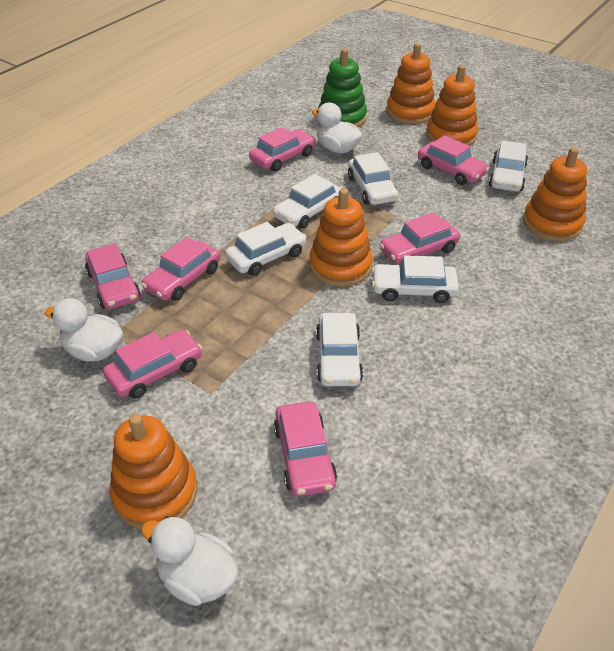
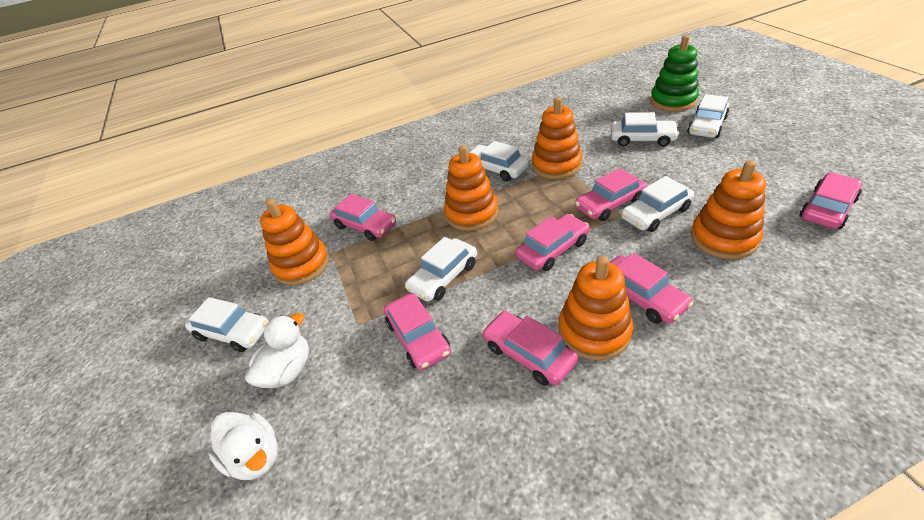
white duck: 3 -> 2

